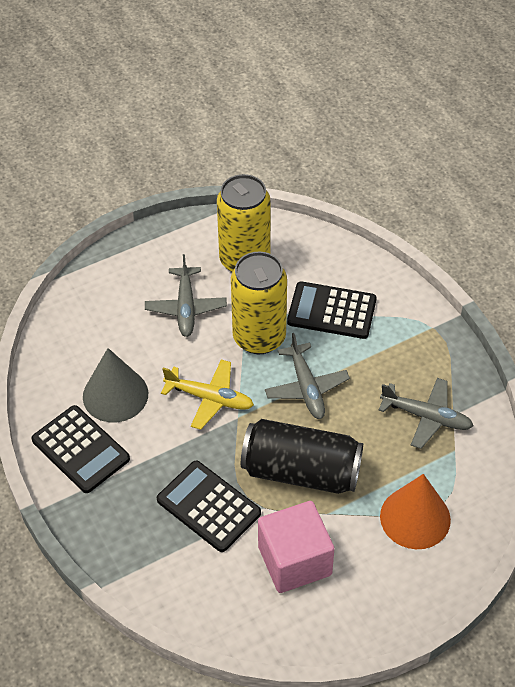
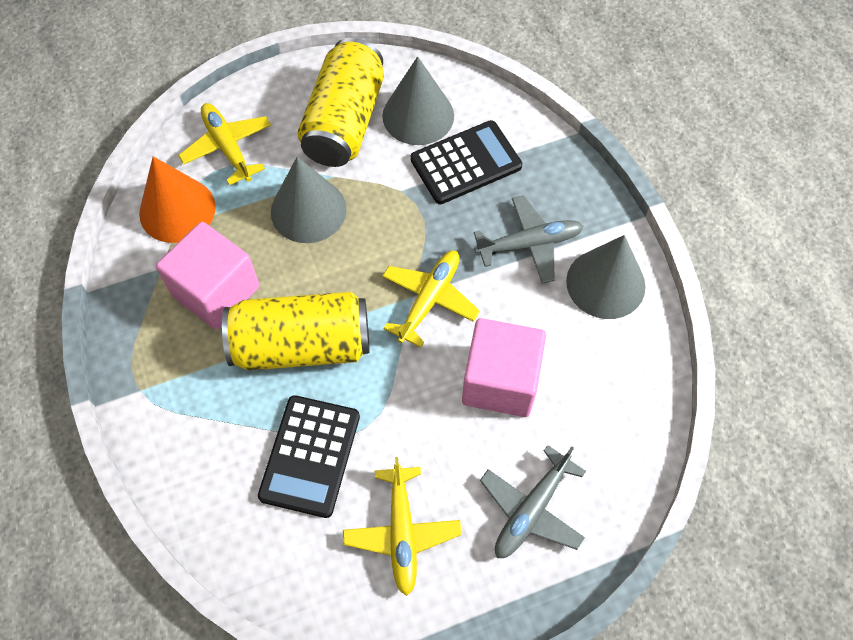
black calculator: 3 -> 2
black can: 1 -> 0
grey cone: 1 -> 3
grey plane: 3 -> 2
pink cube: 1 -> 2
yellow plane: 1 -> 3

